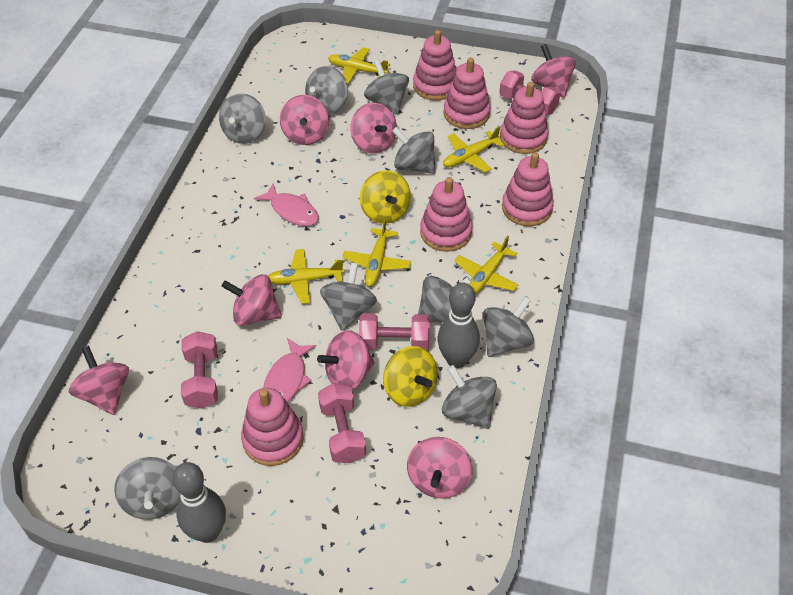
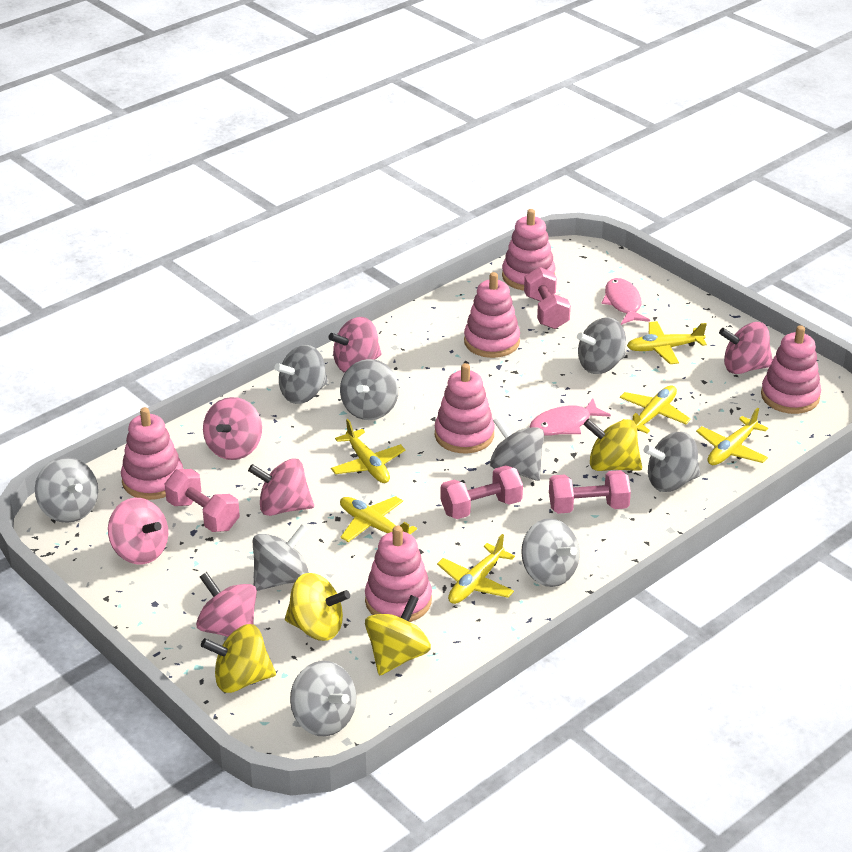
grey bowling pin: 2 -> 0
pink spinning top: 7 -> 6
yellow plane: 5 -> 6
yellow spinning top: 2 -> 4

